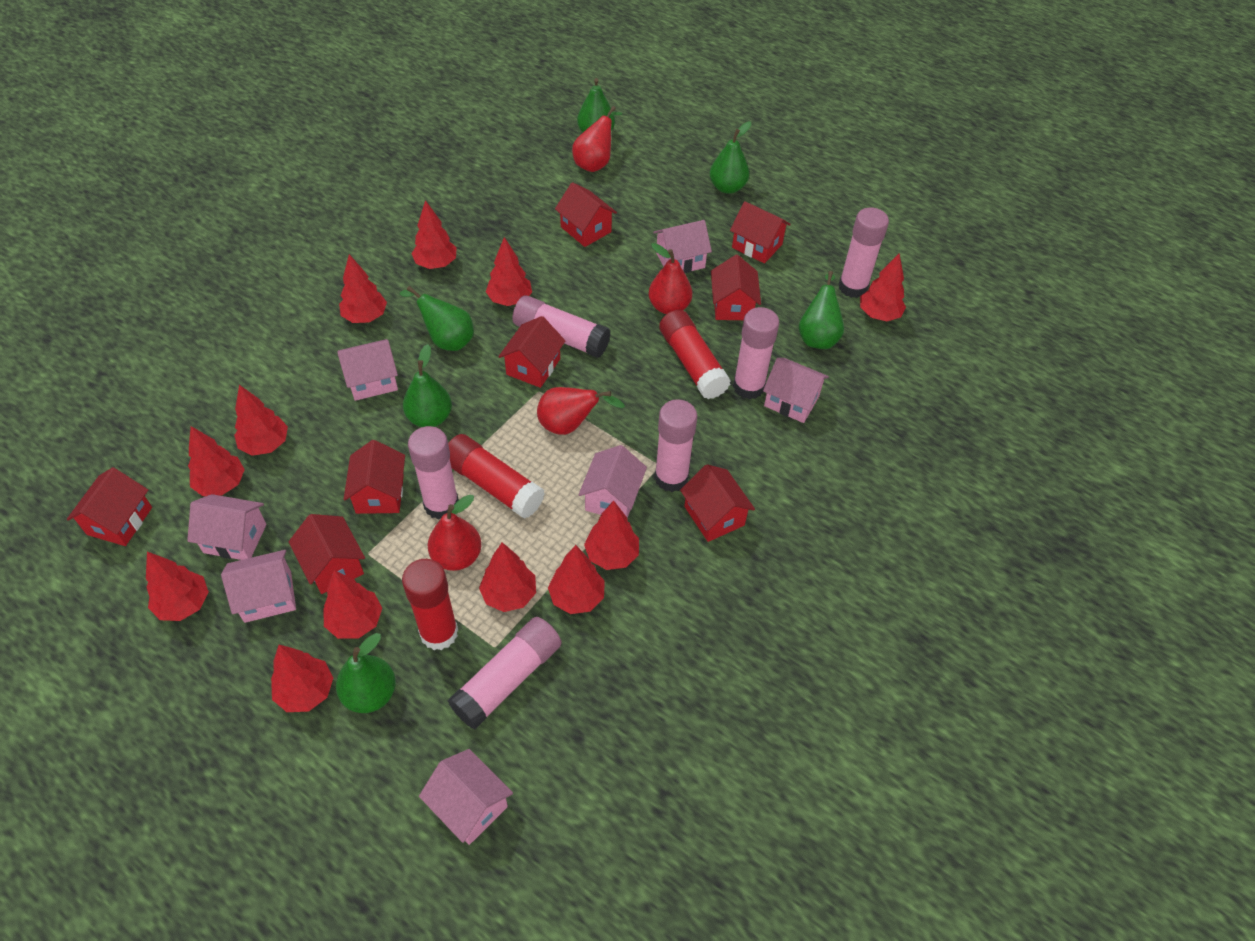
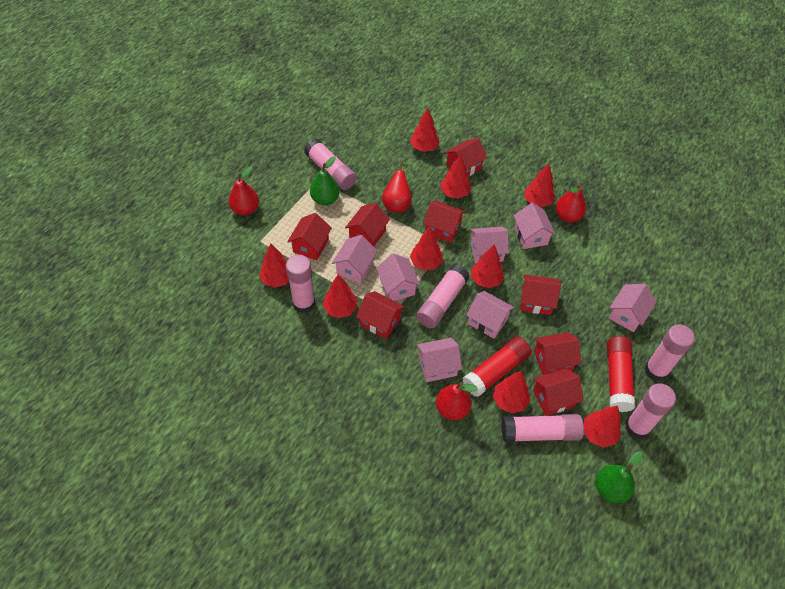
green pear: 6 -> 2
red glue stick: 3 -> 2
red tree: 12 -> 9

